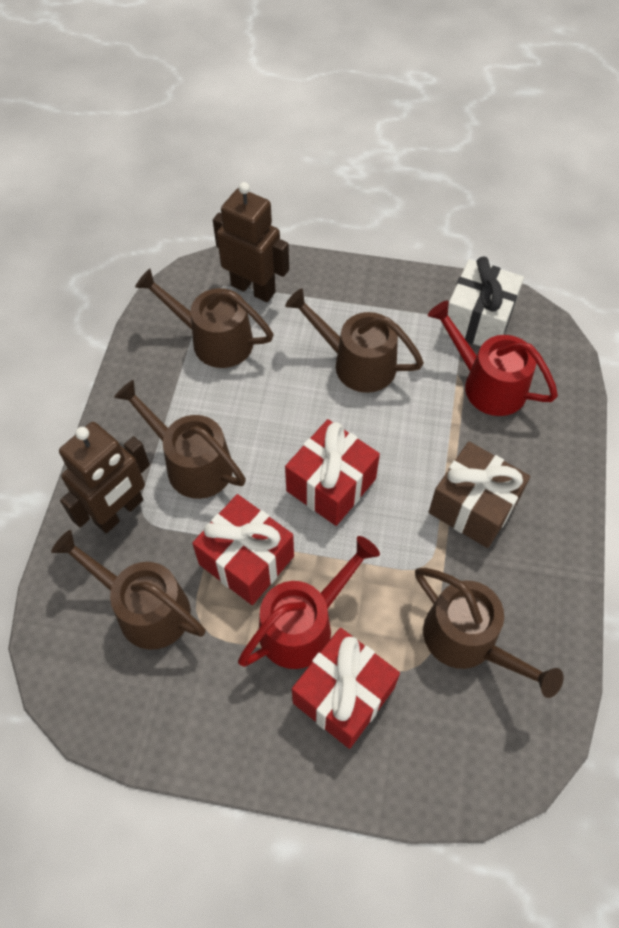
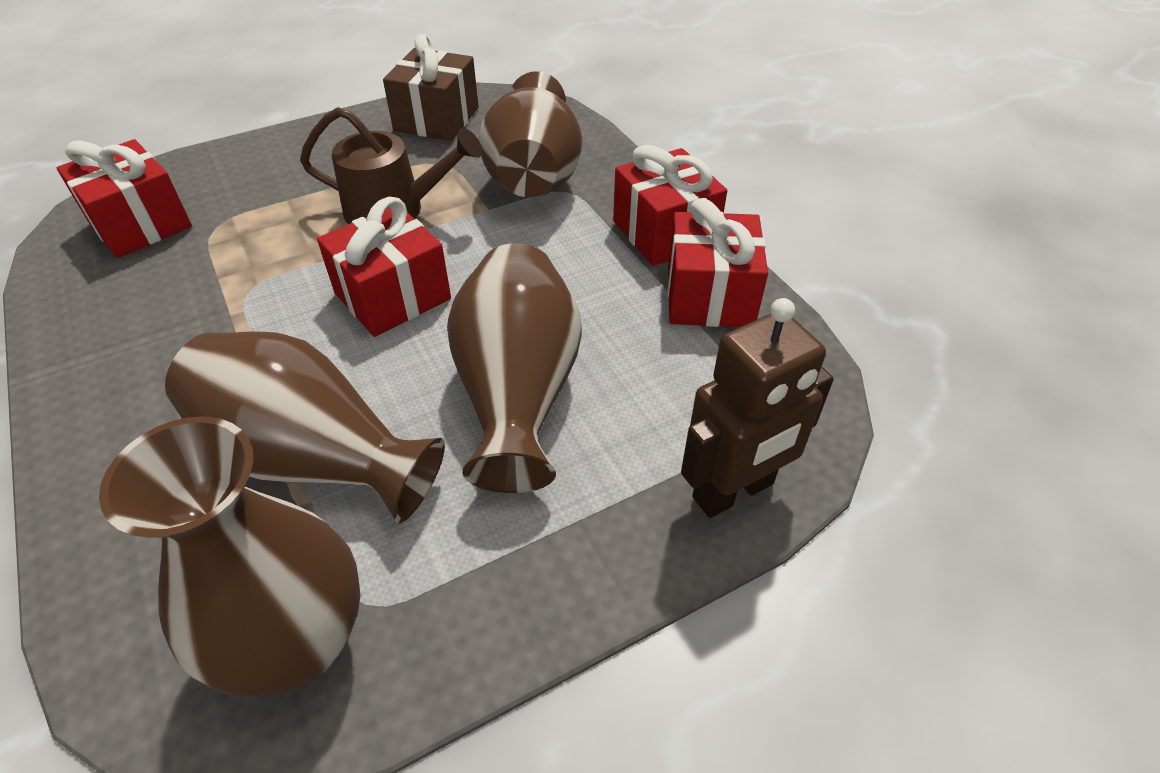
brown robot: 2 -> 1
brown vase: 0 -> 4
brown watering can: 5 -> 1
red gift: 3 -> 4
red watering can: 2 -> 0
white gift: 1 -> 0

